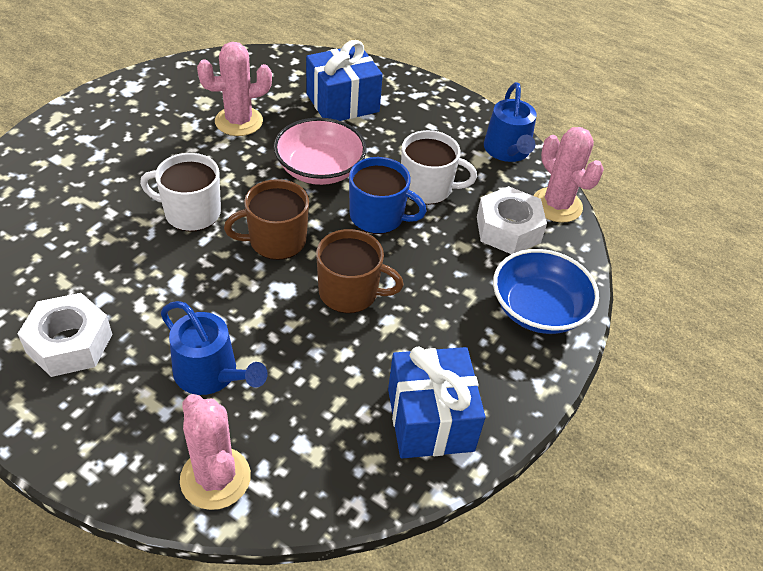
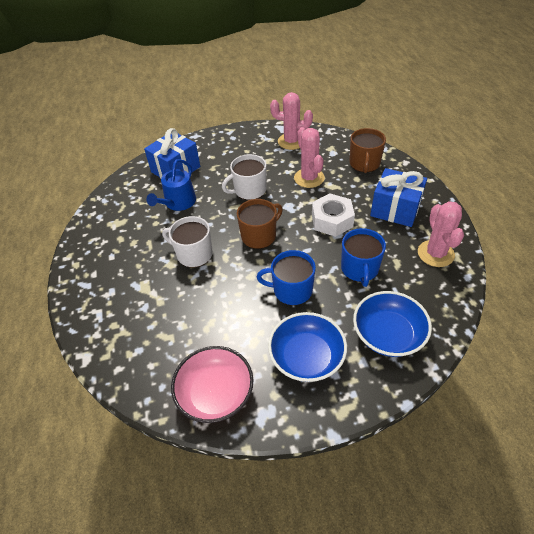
blue bowl: 1 -> 2
blue mug: 1 -> 2
blue watering can: 2 -> 1
white nut: 2 -> 1

